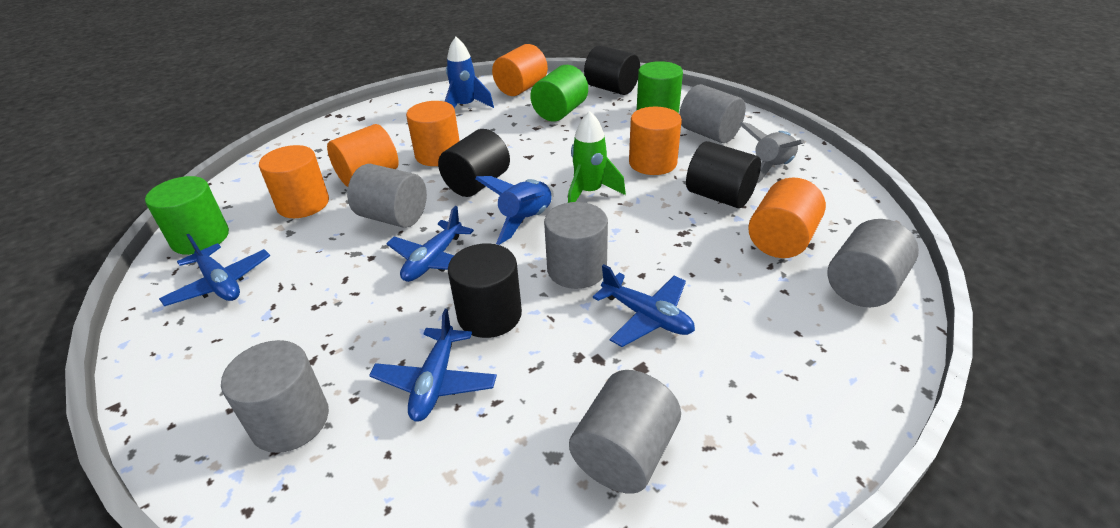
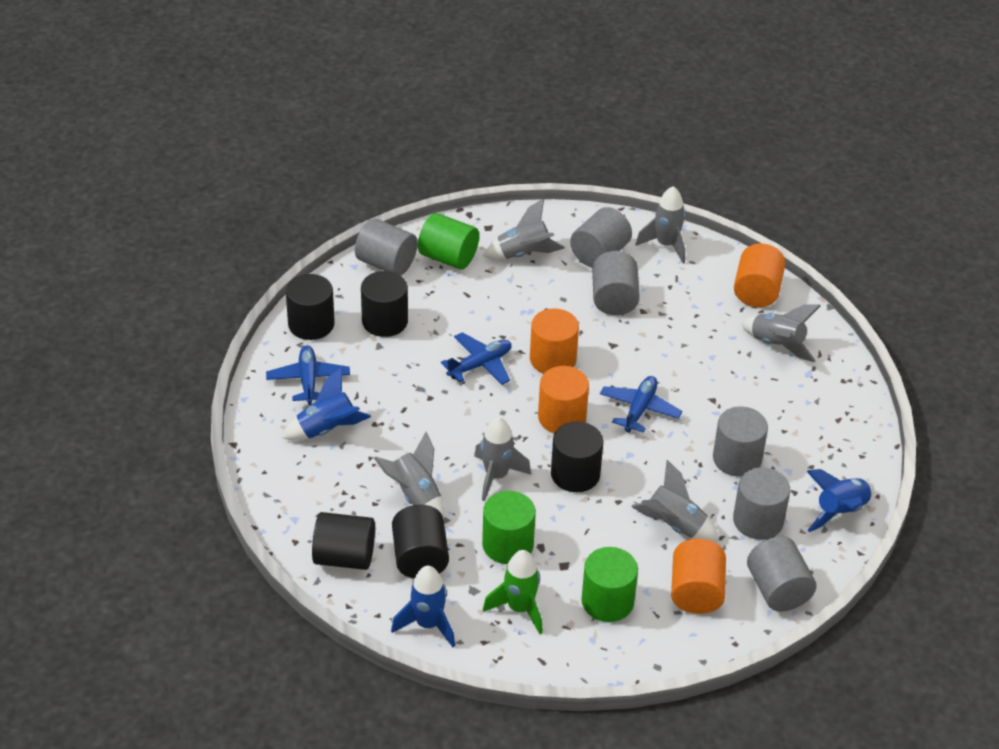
black cylinder: 4 -> 5
blue plane: 4 -> 3
blue rocket: 2 -> 3
grey rocket: 1 -> 6
orange cylinder: 6 -> 4

